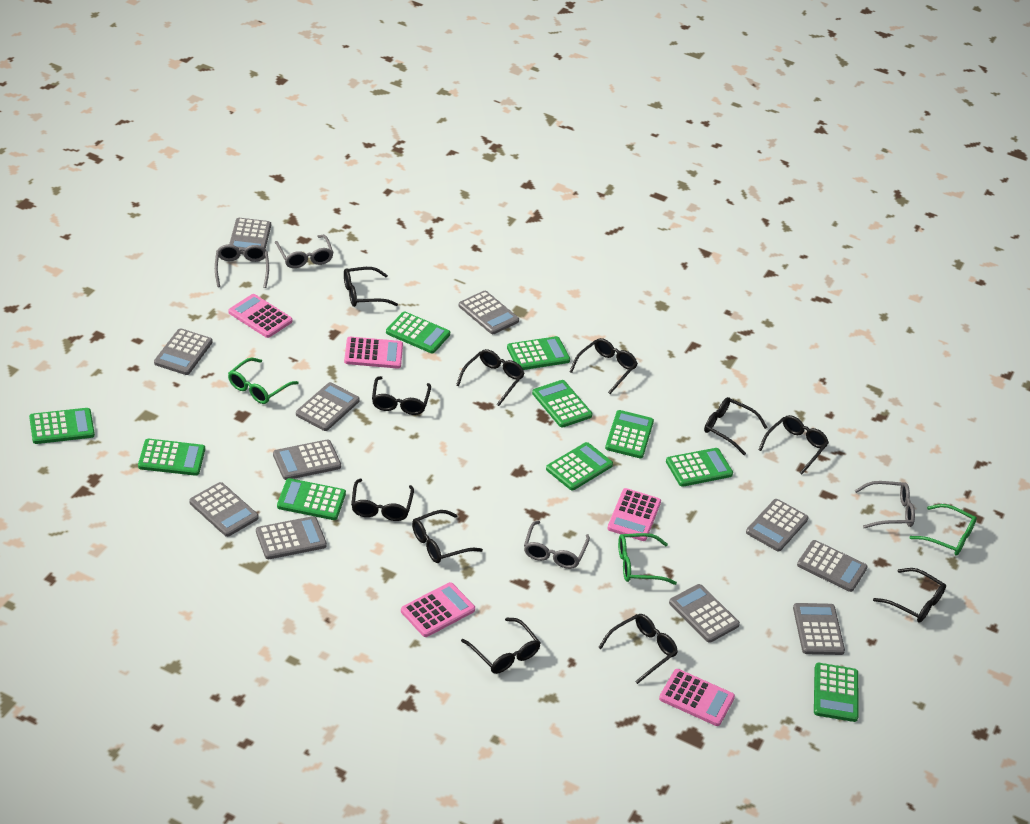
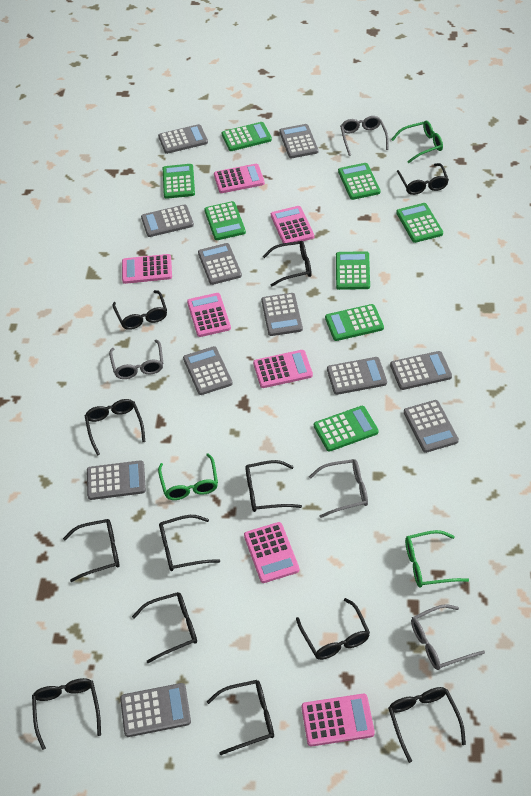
black glasses: 11 -> 12
green calculator: 10 -> 8
pink calculator: 5 -> 7

